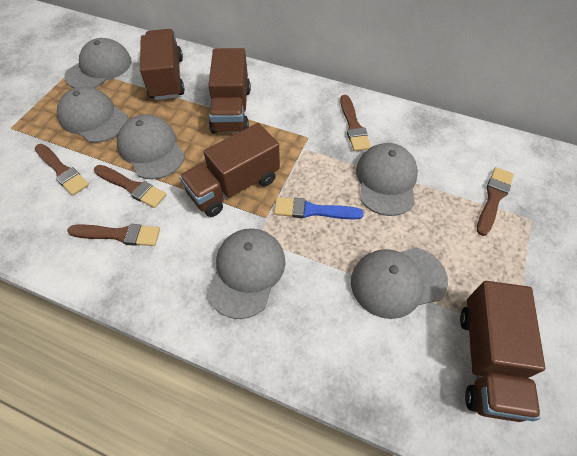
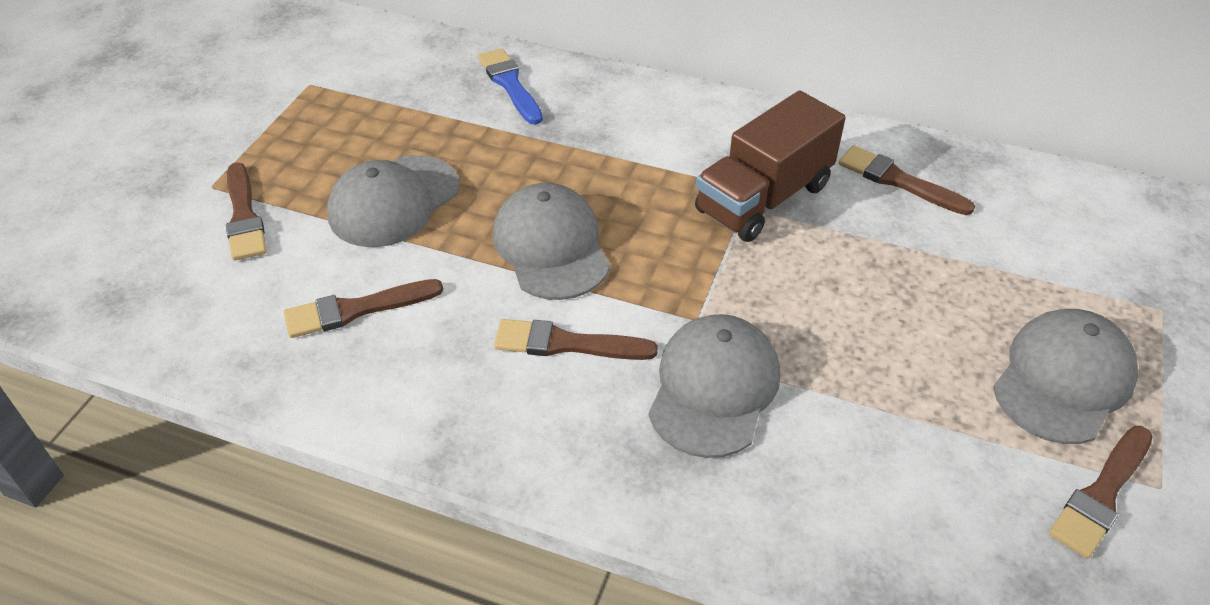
brown truck: 4 -> 1
grey cap: 6 -> 4

